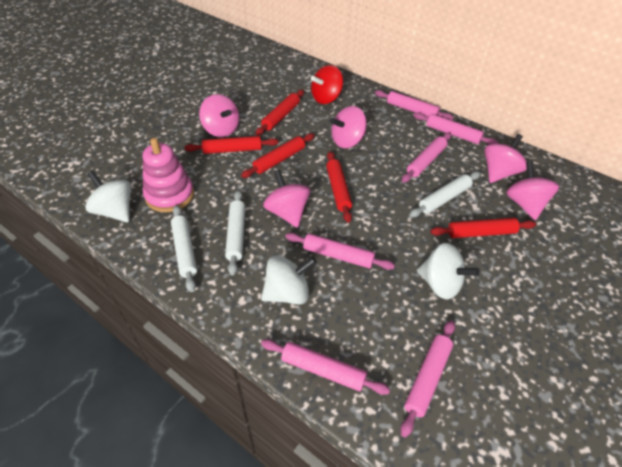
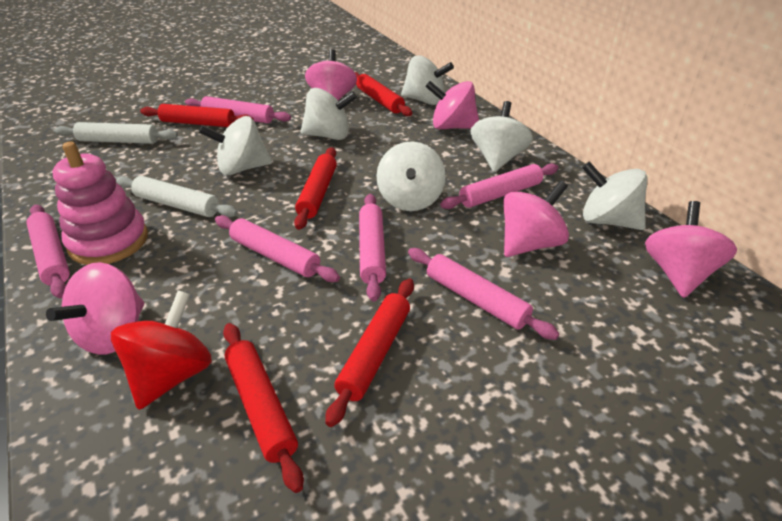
white rolling pin: 3 -> 2
white spinning top: 3 -> 6

